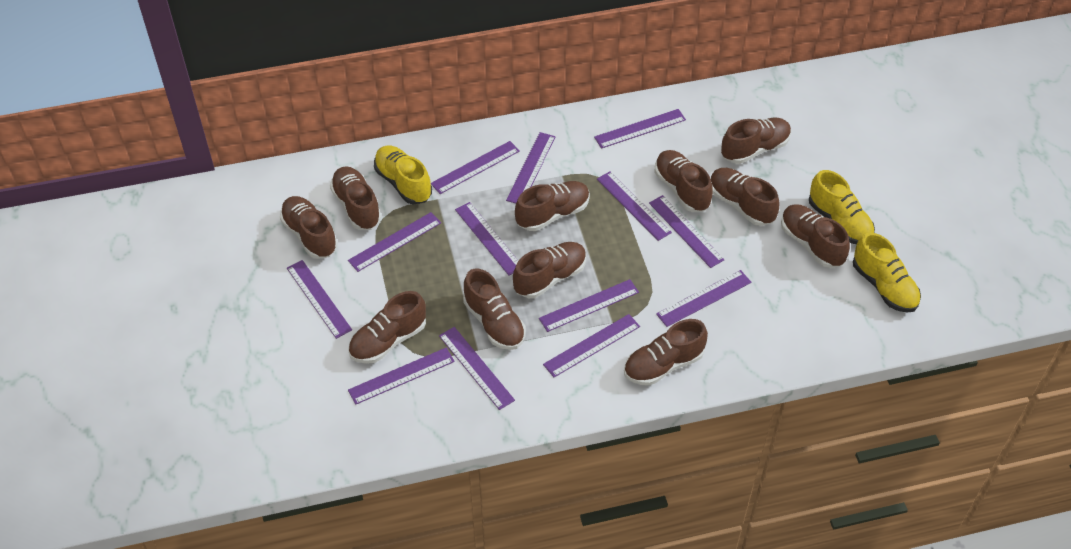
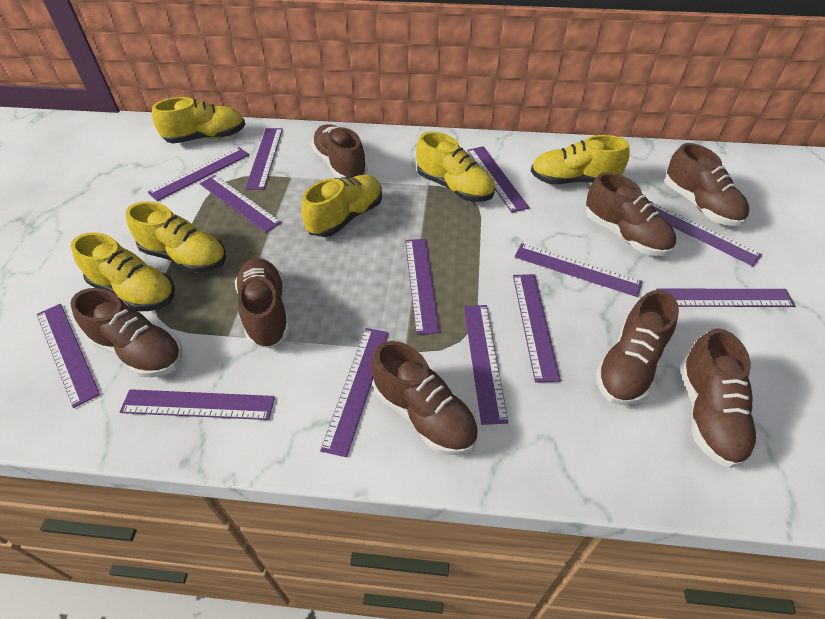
brown shoe: 11 -> 8
yellow shoe: 3 -> 6

